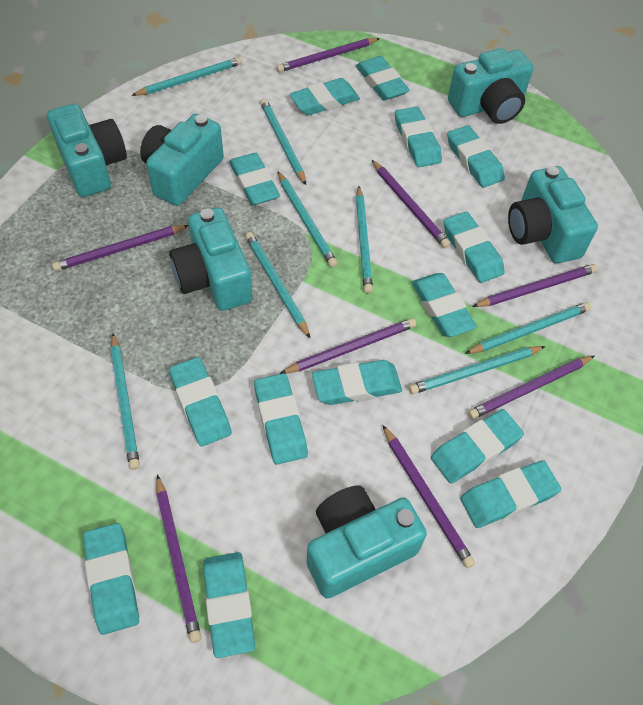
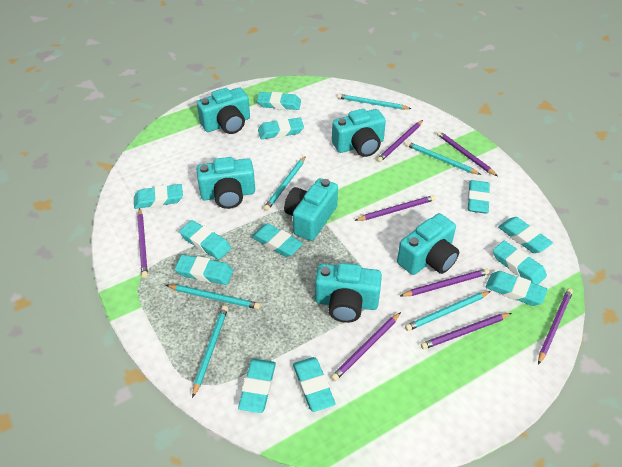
turquoise eraser: 14 -> 12
turquoise pencil: 8 -> 6

